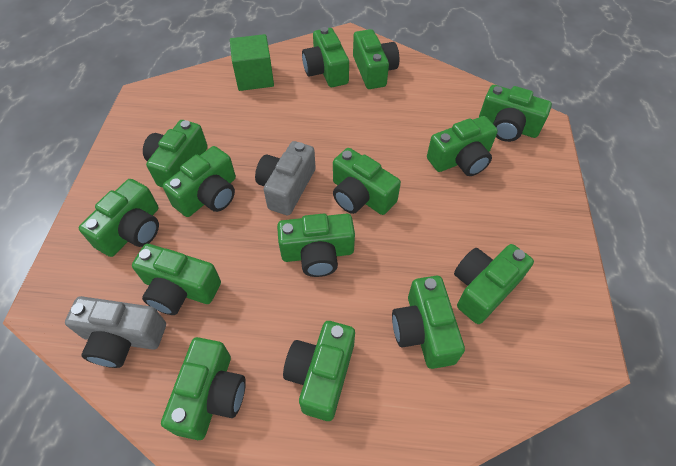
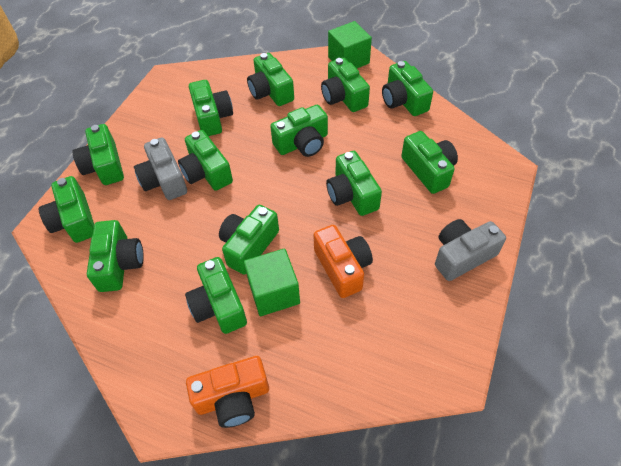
green camera: 14 -> 13
green cube: 1 -> 2
orange camera: 0 -> 2

